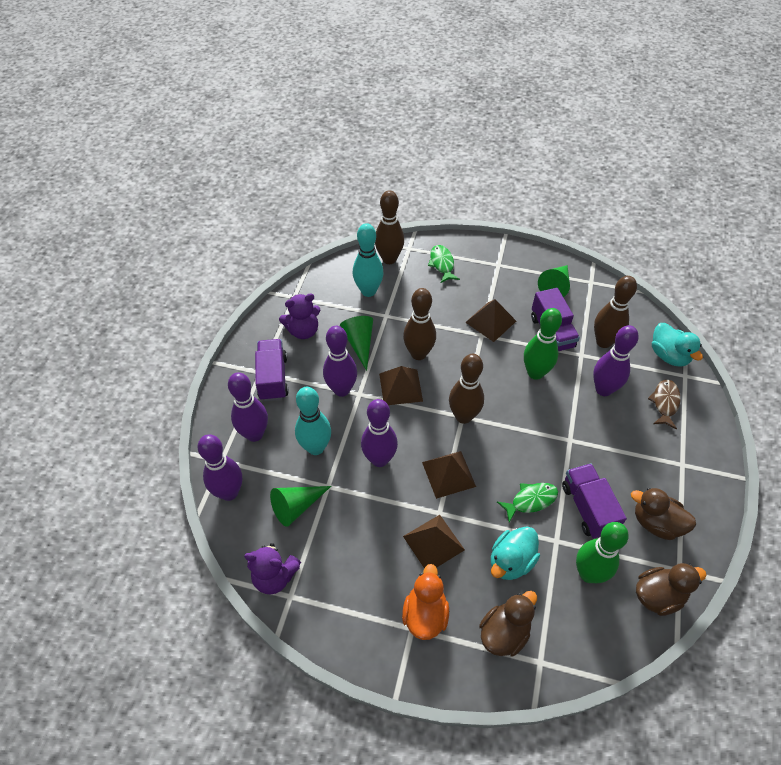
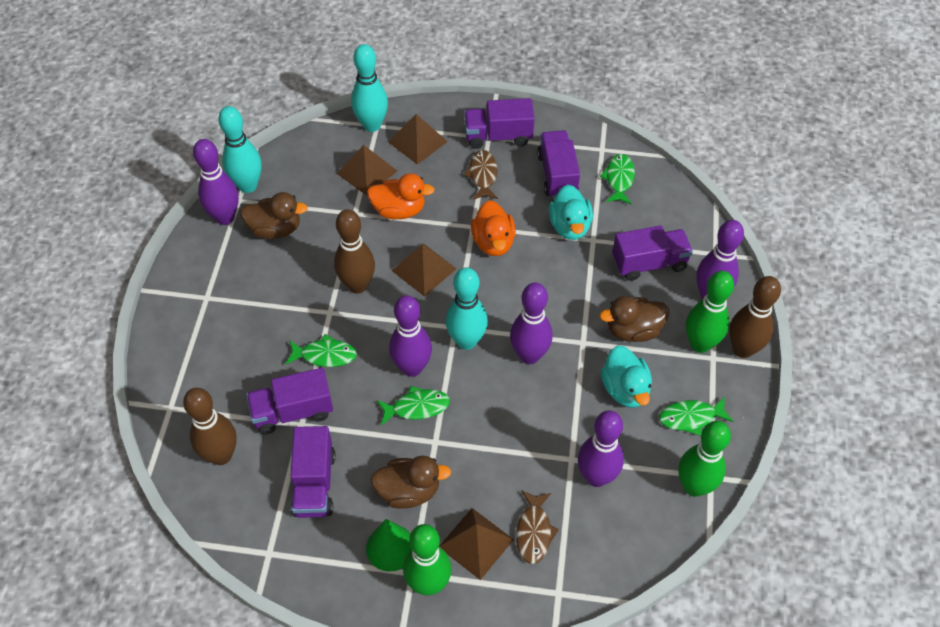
brown bowling pin: 4 -> 3
brown fish: 1 -> 2
green bowling pin: 2 -> 3
green cone: 3 -> 1
green fish: 2 -> 4
orange duck: 1 -> 2
purple teddy bear: 2 -> 0
purple truck: 3 -> 5
turquoise bowling pin: 2 -> 3

